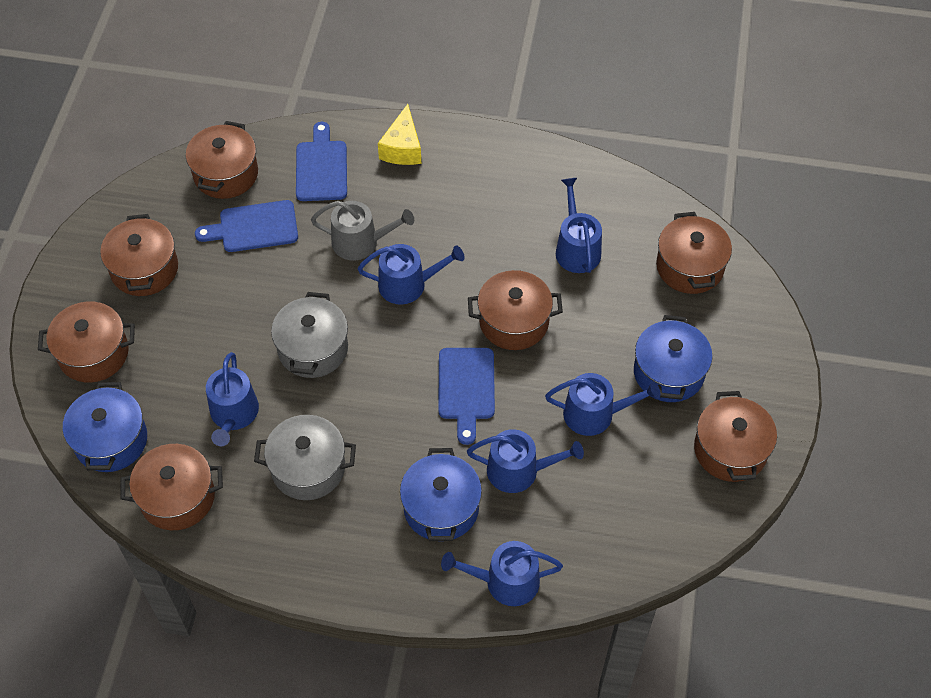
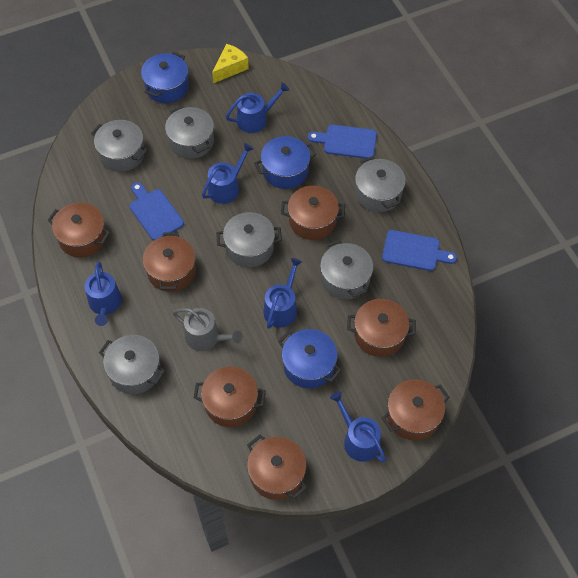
blue watering can: 6 -> 5
grey pot: 2 -> 6

